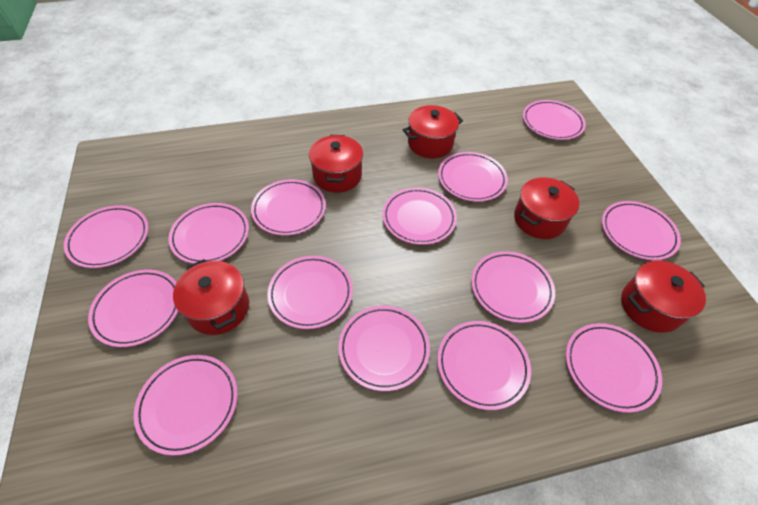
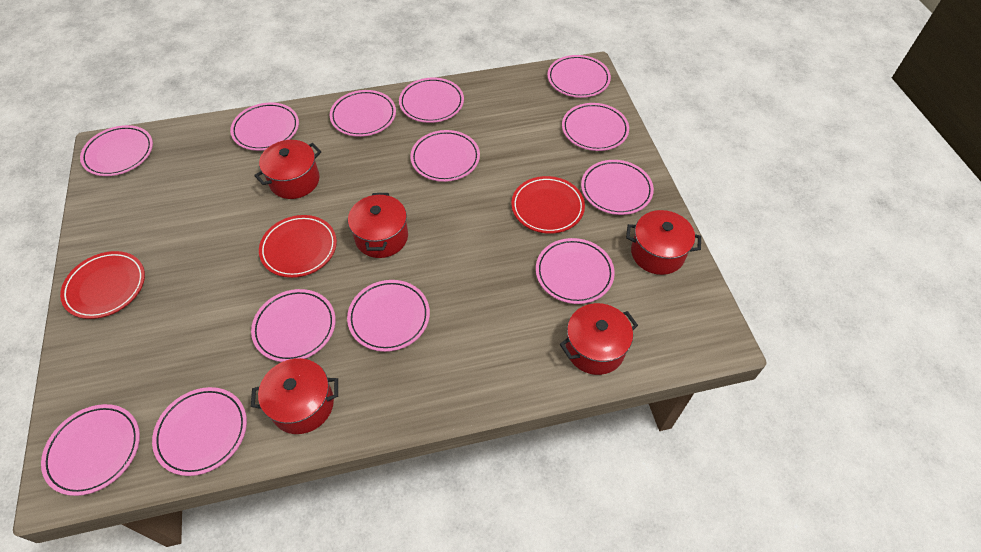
pink plate: 14 -> 13
red plate: 0 -> 3

